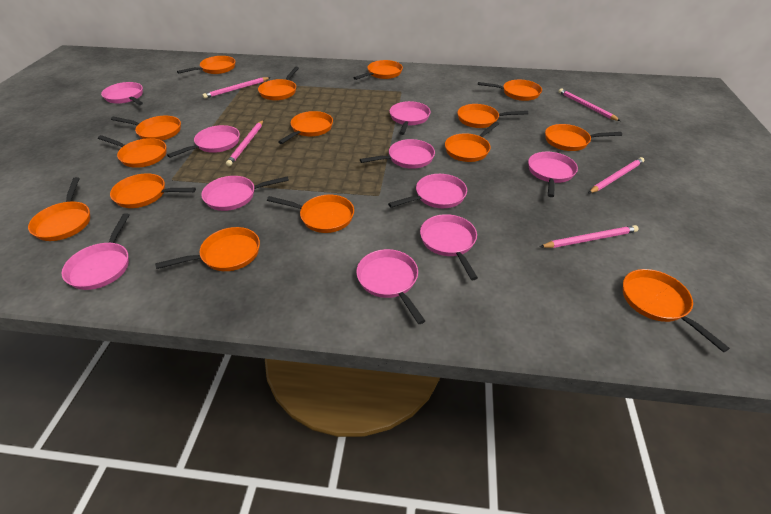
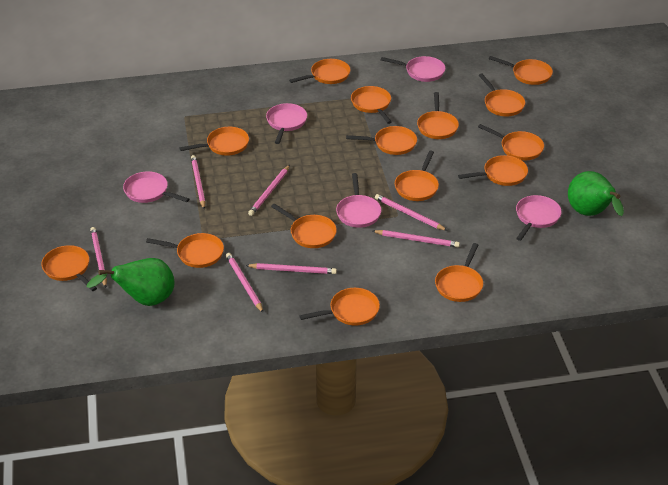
green pear: 0 -> 2
pink pan: 10 -> 5
pink pencil: 5 -> 7

